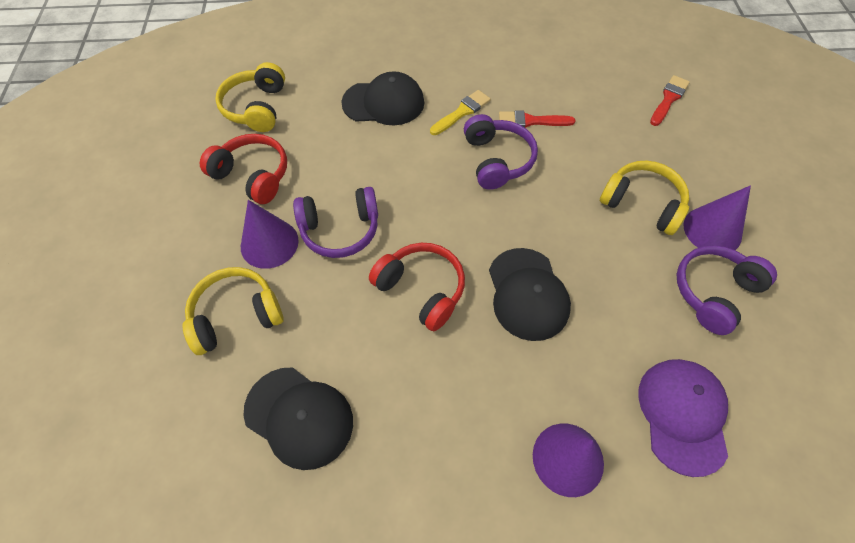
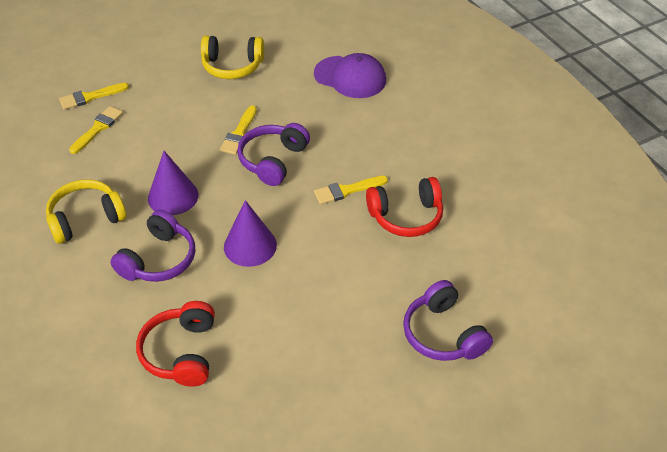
black cap: 3 -> 0
purple cone: 3 -> 2
red brush: 2 -> 0
yellow brush: 1 -> 4
yellow headphones: 3 -> 2

